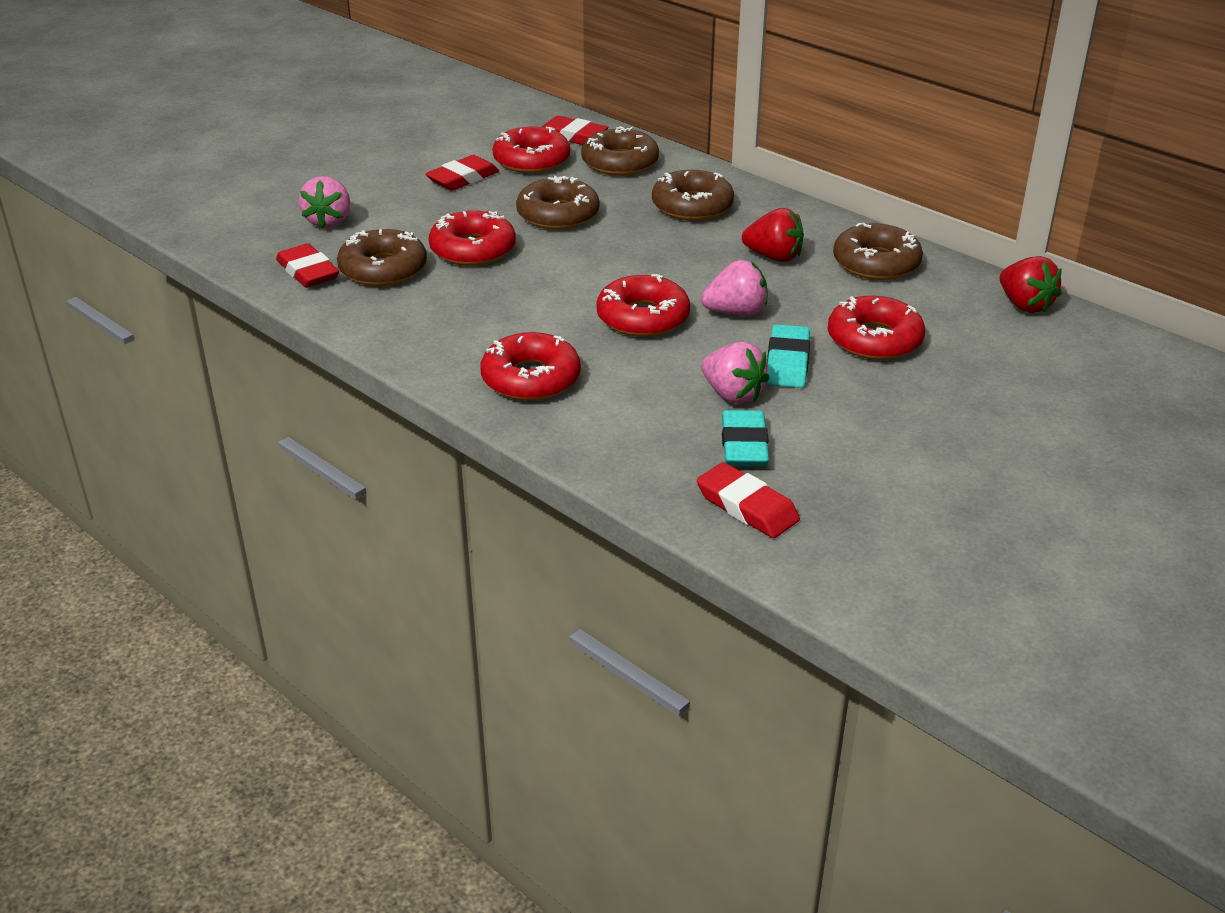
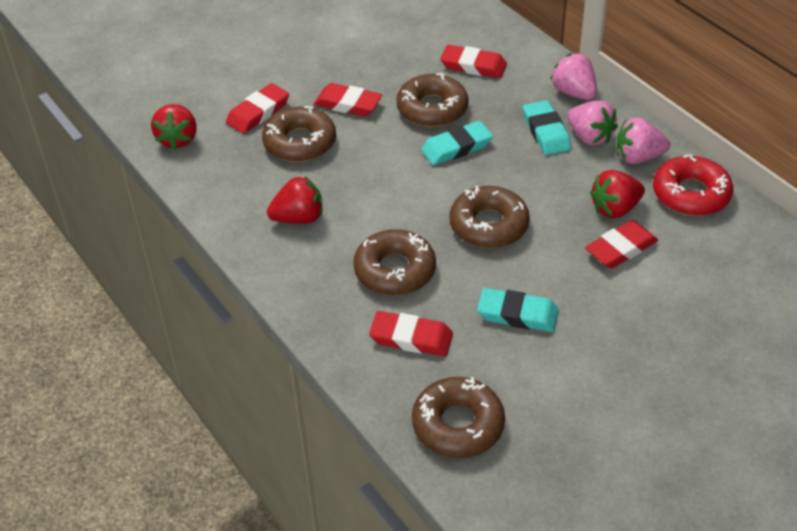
red donut: 5 -> 1
red eraser: 4 -> 5
red strawberry: 2 -> 3
turquoise eraser: 2 -> 3

